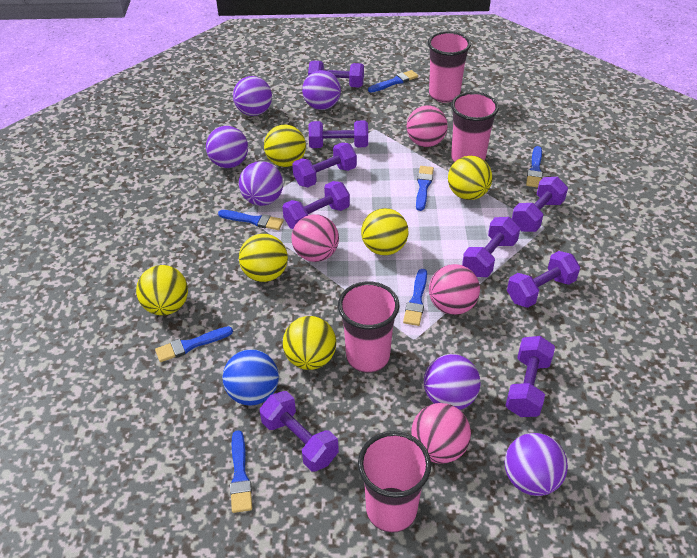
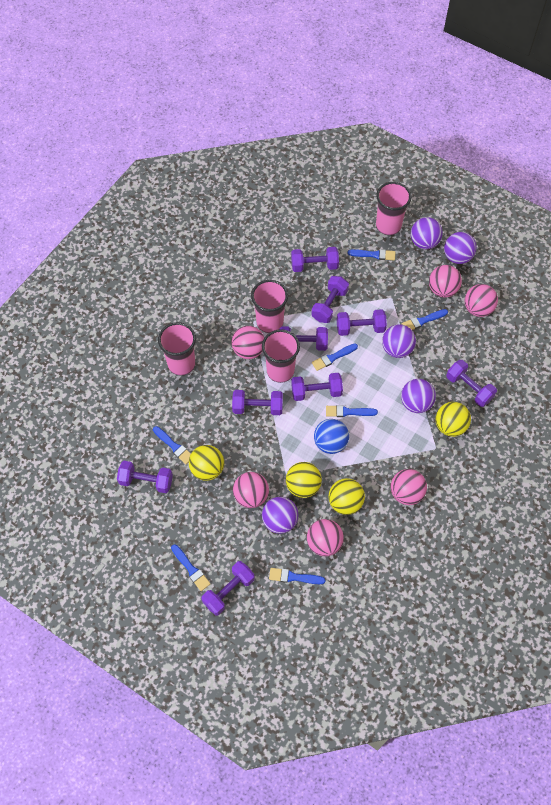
pink ball: 4 -> 6
purple ball: 6 -> 5
yellow ball: 6 -> 4

